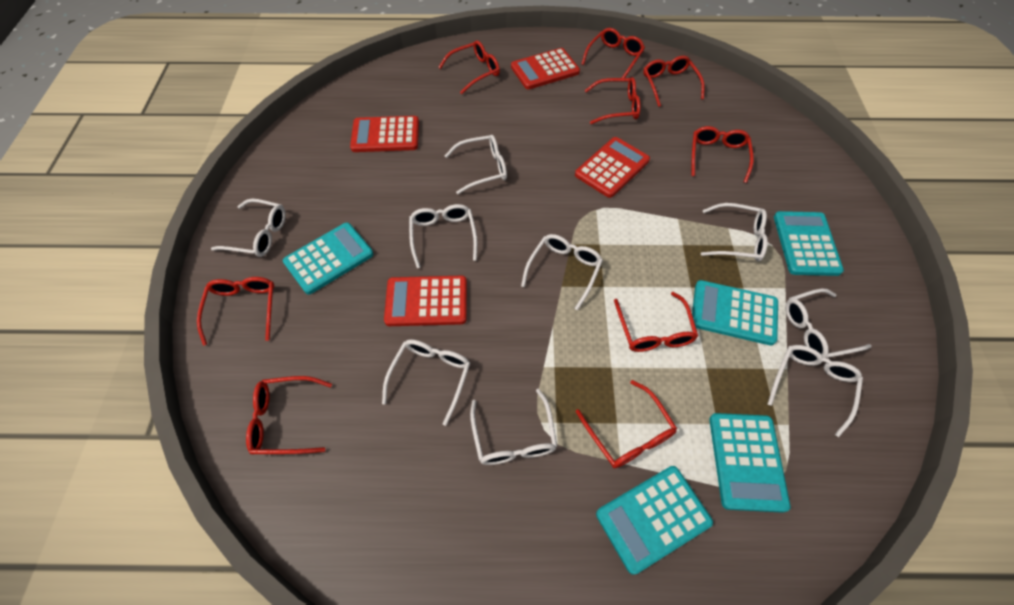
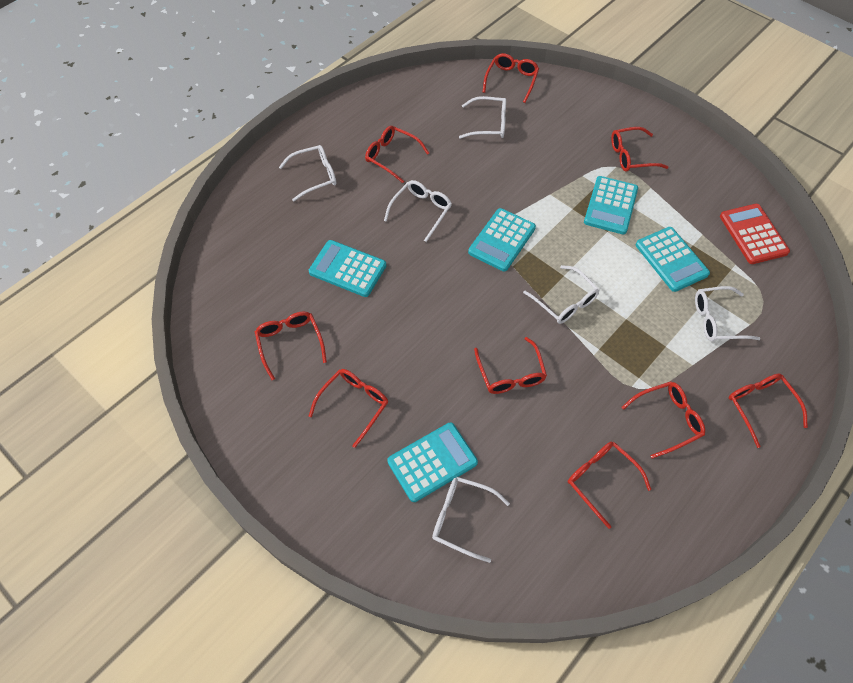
red calculator: 4 -> 1
white glasses: 9 -> 6

